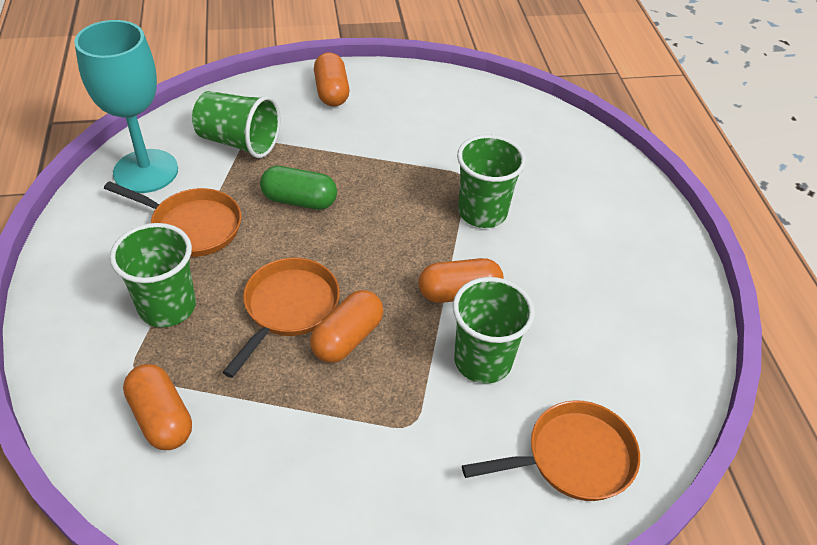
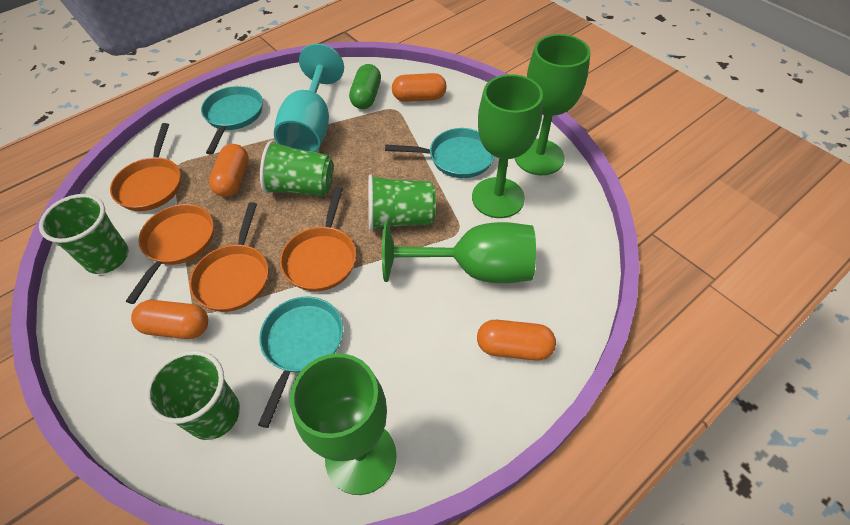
green goblet: 0 -> 4
orange pan: 3 -> 4
turquoise pan: 0 -> 3

